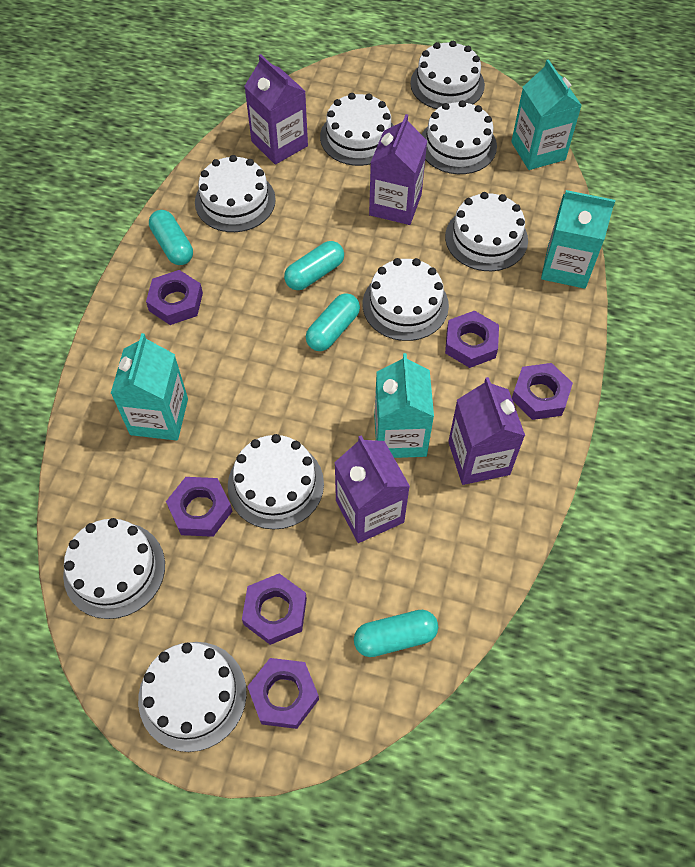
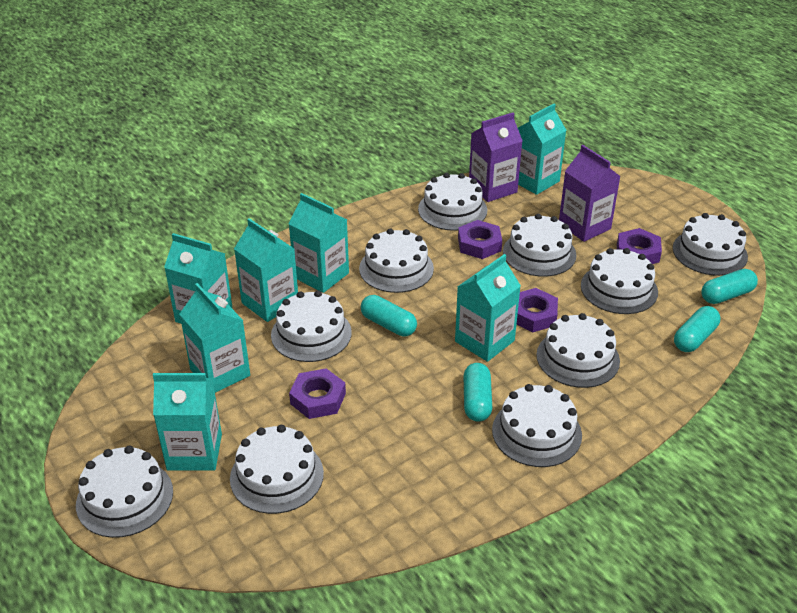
purple carton: 4 -> 2
purple nut: 6 -> 4
turquoise carton: 4 -> 7
white cake: 9 -> 10

